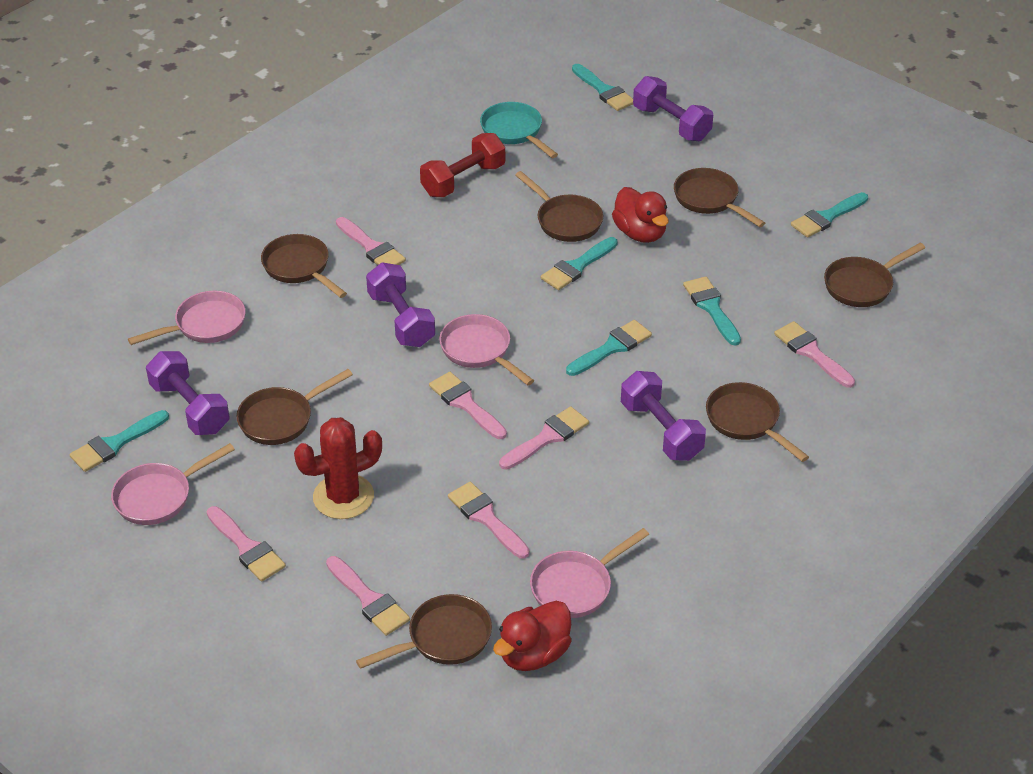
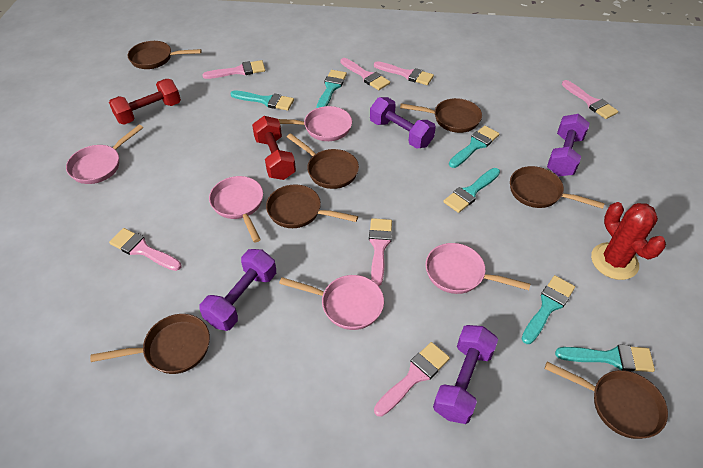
pink pan: 4 -> 5
red duck: 2 -> 0
red dumbbell: 1 -> 2
turquoise pan: 1 -> 0

